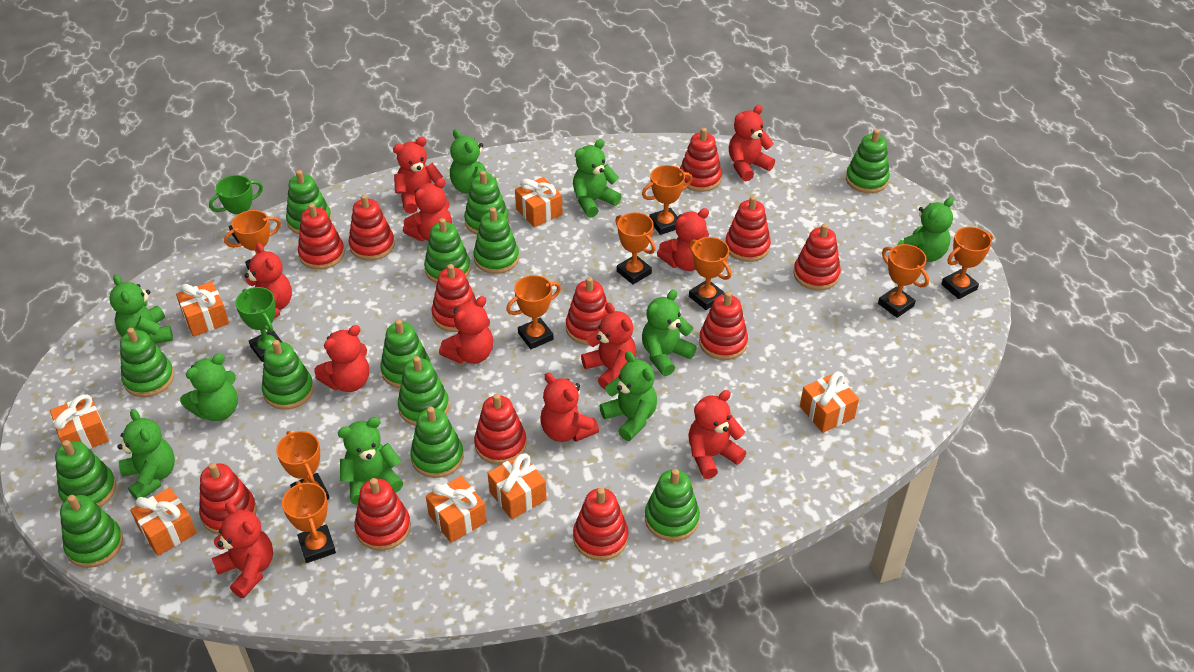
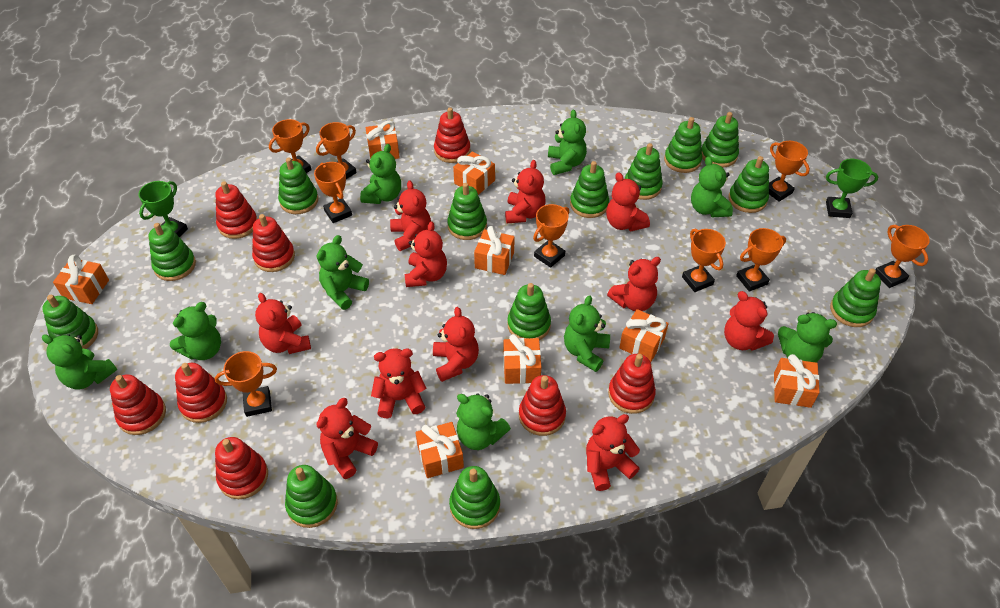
orange gift: 7 -> 8
red stacking toy: 12 -> 8

